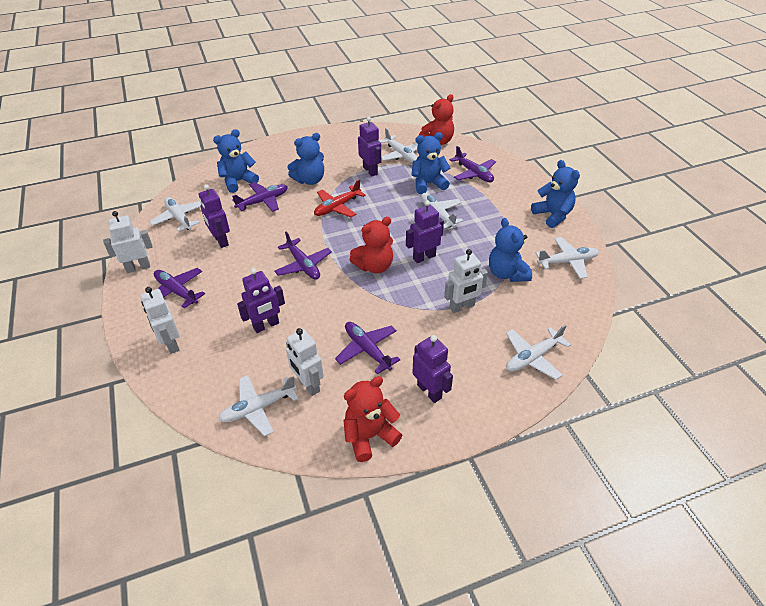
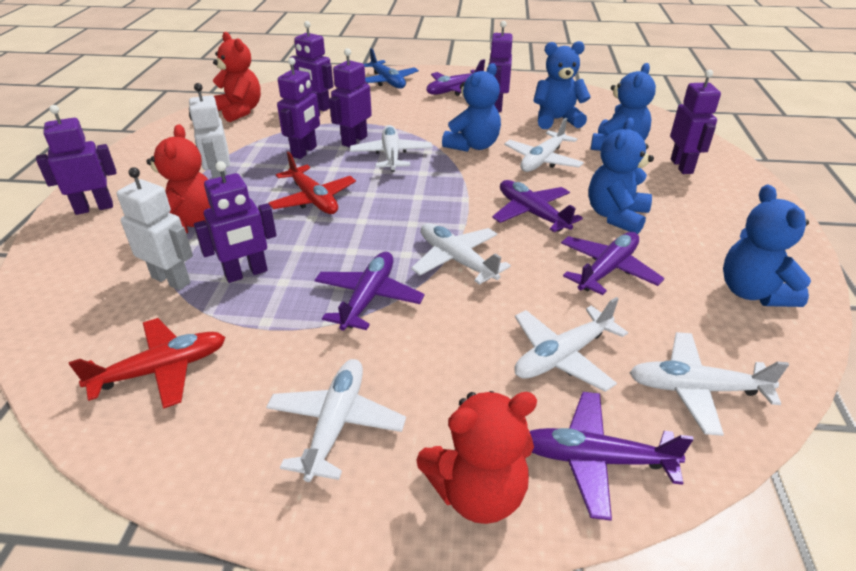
blue plane: 0 -> 1
purple robot: 5 -> 7
red plane: 1 -> 2
white robot: 4 -> 2

